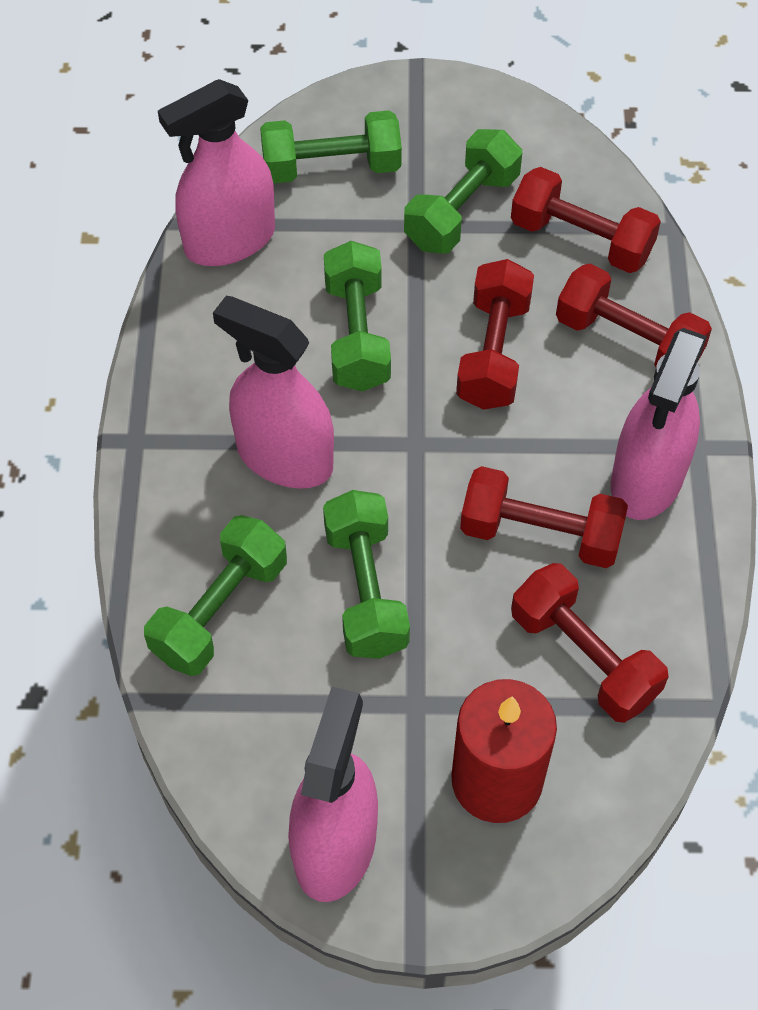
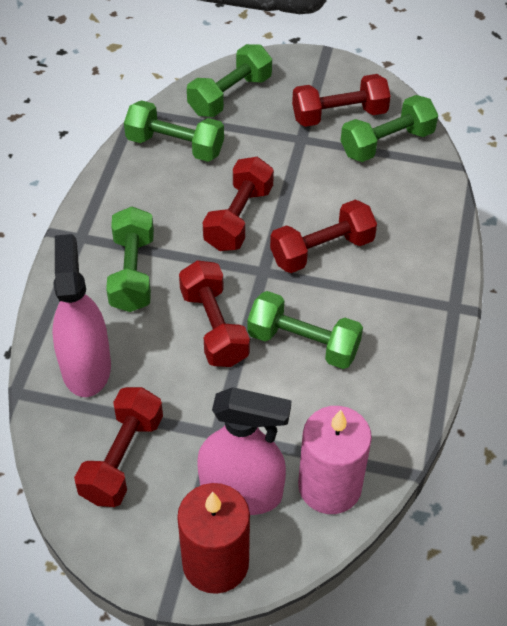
pink candle: 0 -> 1
pink spray bottle: 4 -> 2

